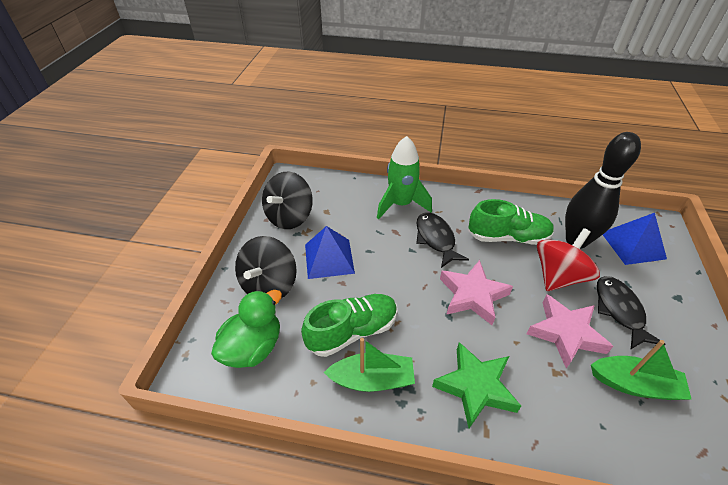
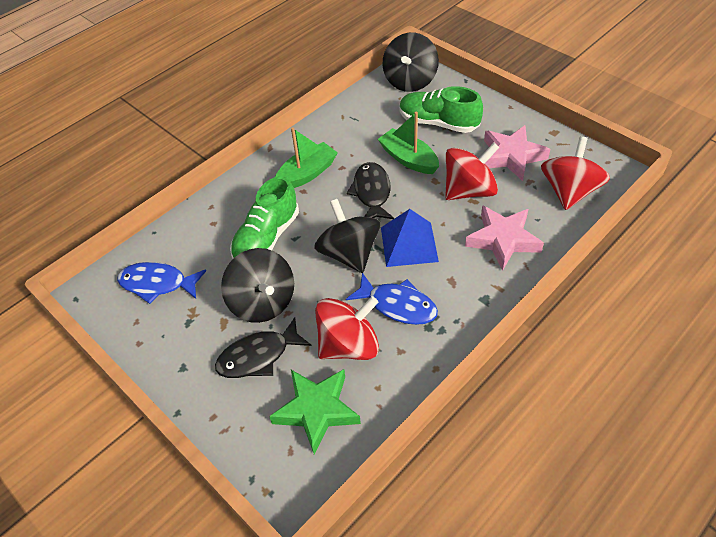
black bowling pin: 1 -> 0
black spinning top: 2 -> 3
blue fish: 0 -> 2
blue pyramid: 2 -> 1
green duck: 1 -> 0
green rocket: 1 -> 0
red spinning top: 1 -> 3

